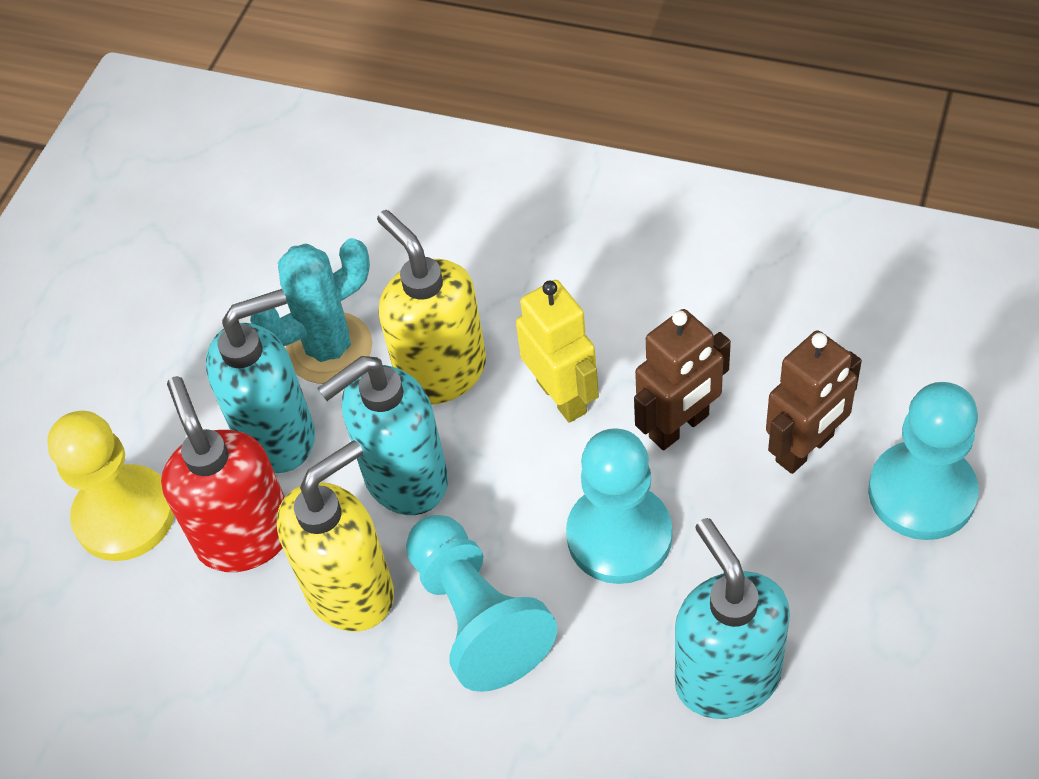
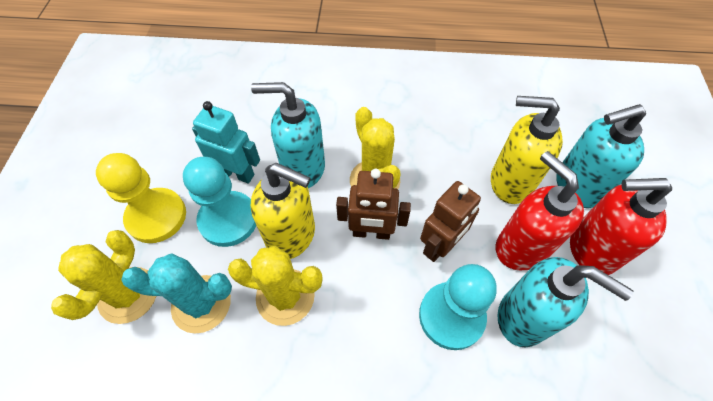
red soap dispenser: 1 -> 2
turquoise pawn: 3 -> 2
turquoise robot: 0 -> 1
yellow cactus: 0 -> 3
yellow robot: 1 -> 0

